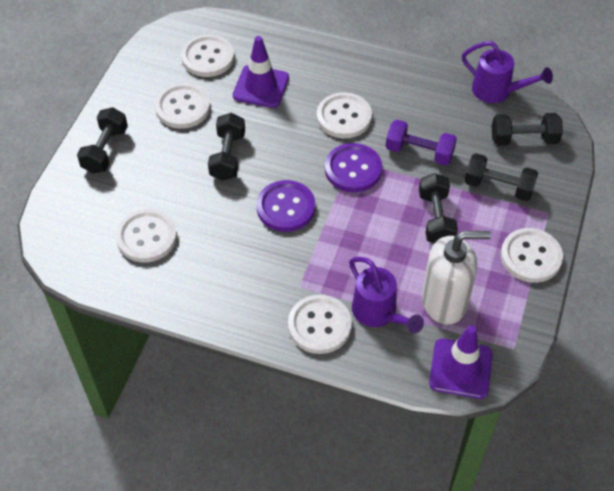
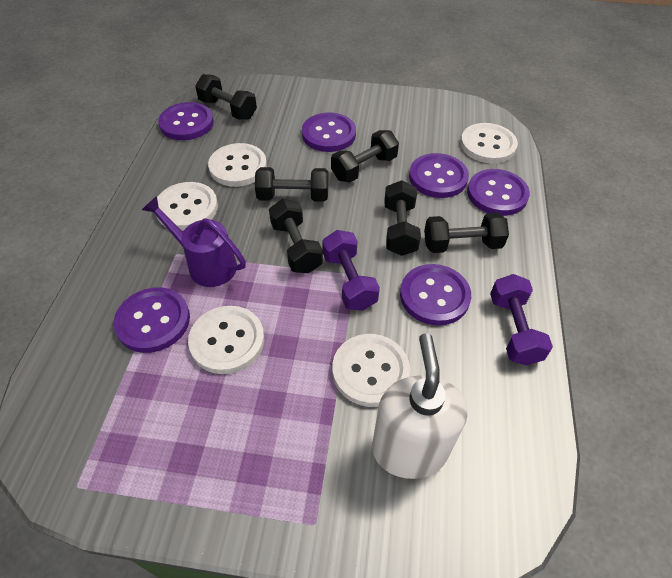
black dumbbell: 5 -> 6
purple button: 2 -> 6
purple dumbbell: 1 -> 2
purple traffic cone: 2 -> 0
purple watering can: 2 -> 1
white button: 6 -> 5

